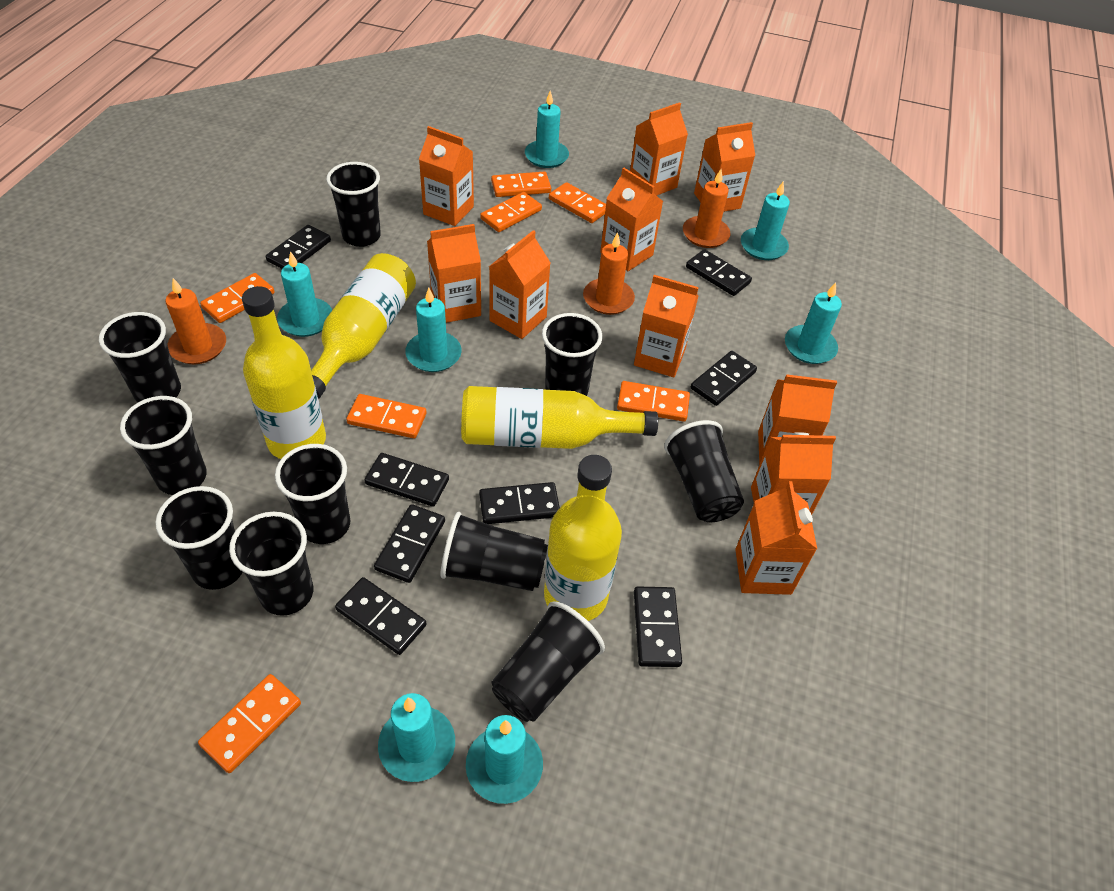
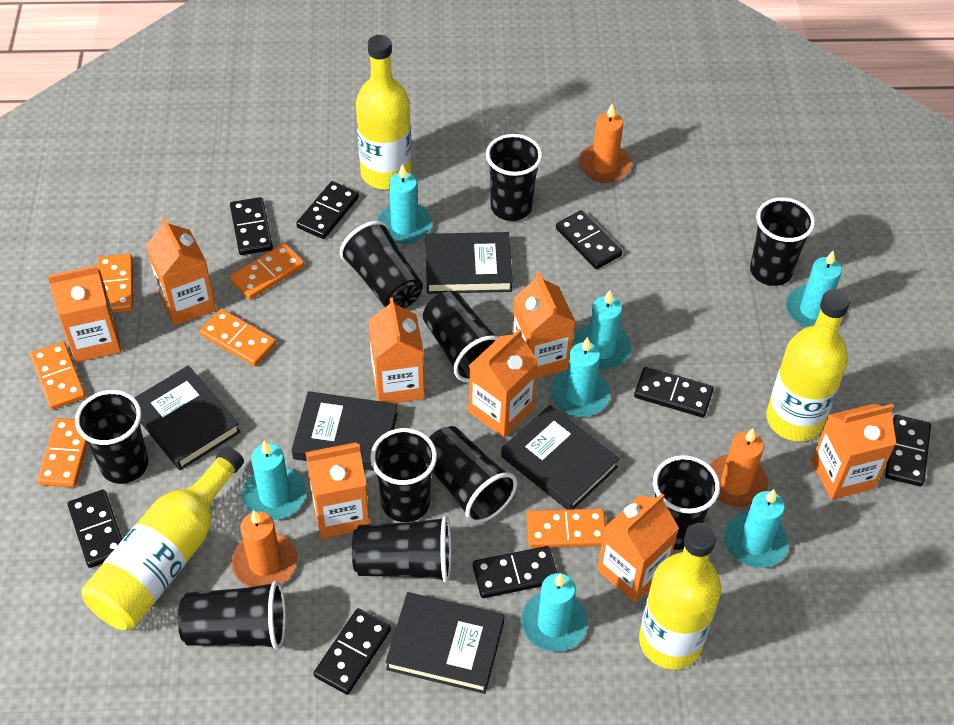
black book: 0 -> 5
orange carton: 10 -> 8
orange domino: 7 -> 6

